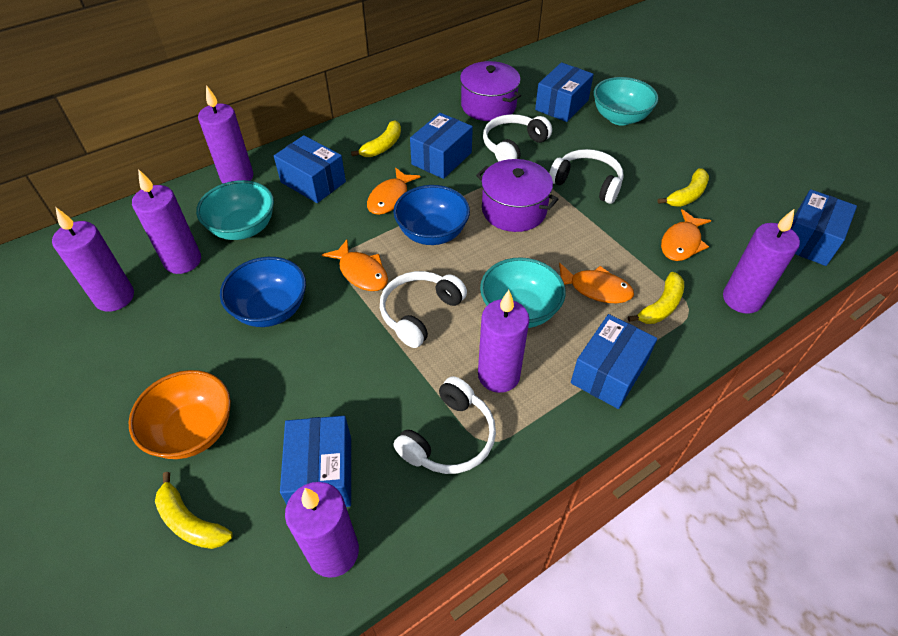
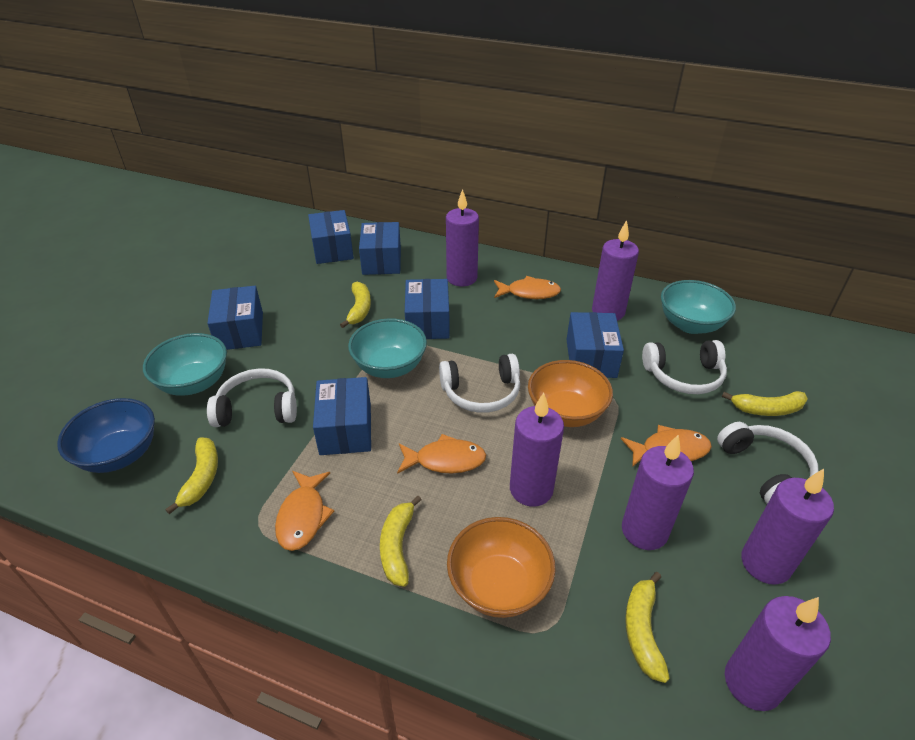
blue bowl: 2 -> 1
orange bowl: 1 -> 2
purple pot: 2 -> 0
yellow banana: 4 -> 5

